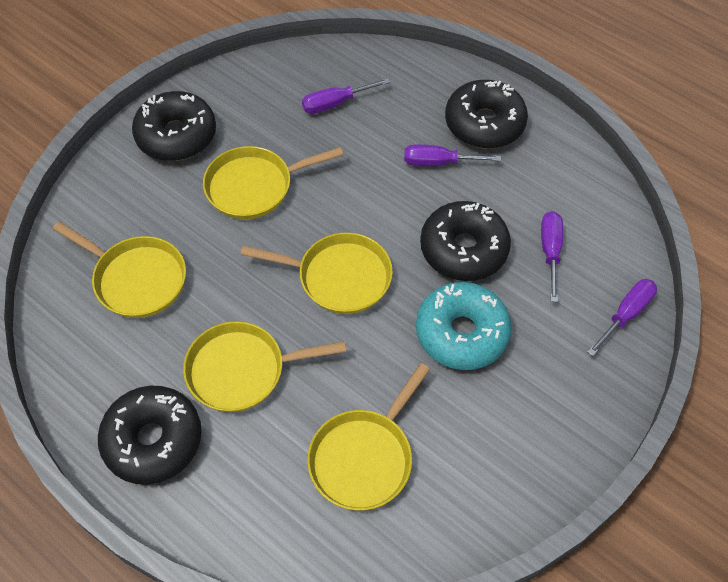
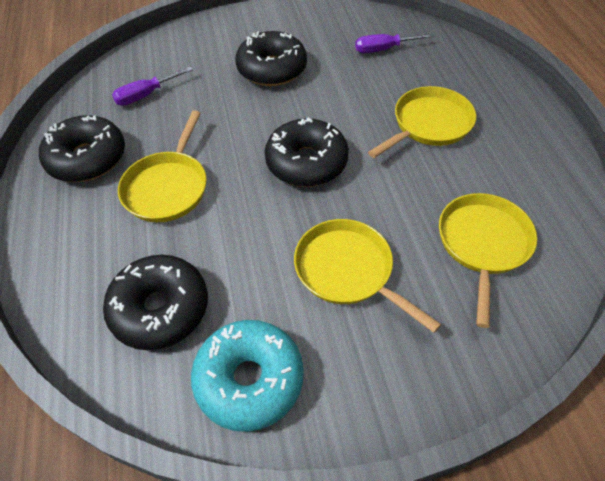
purple screwdriver: 4 -> 2
yellow pan: 5 -> 4

